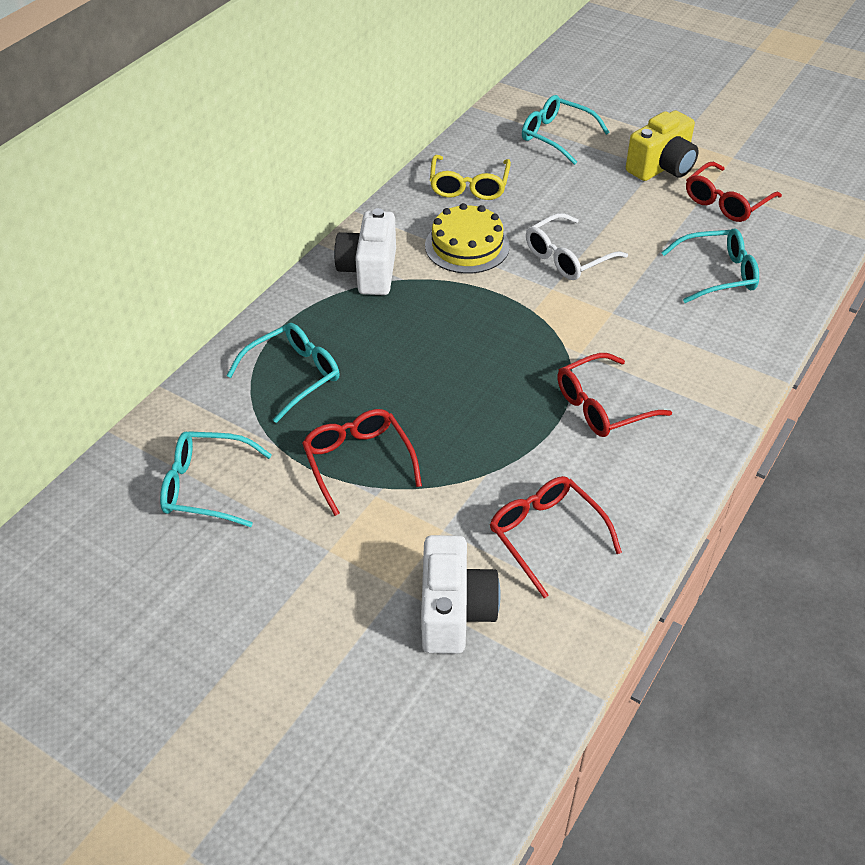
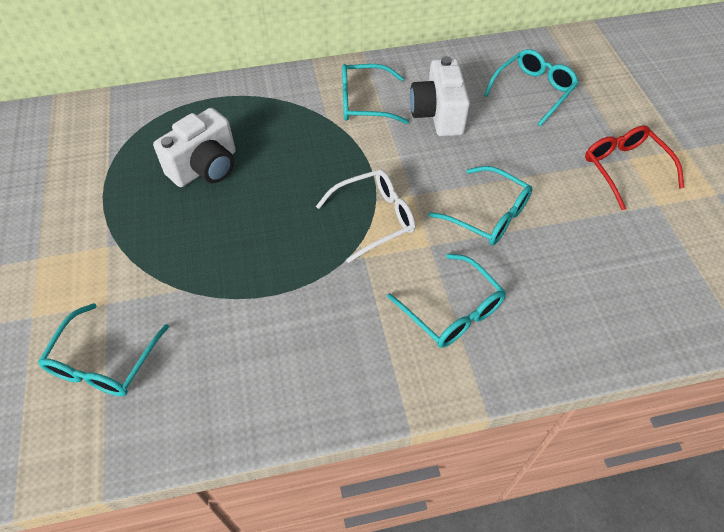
red glasses: 4 -> 1
turquoise glasses: 4 -> 5
yellow cake: 1 -> 0
yellow camera: 1 -> 0
yellow glasses: 1 -> 0

